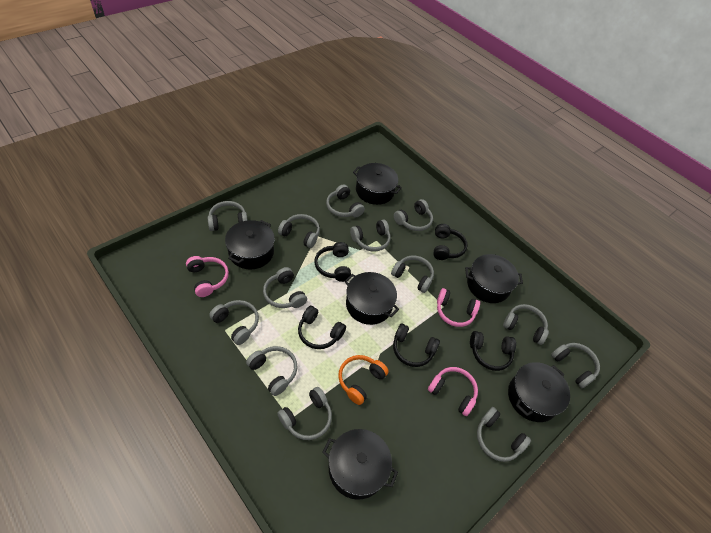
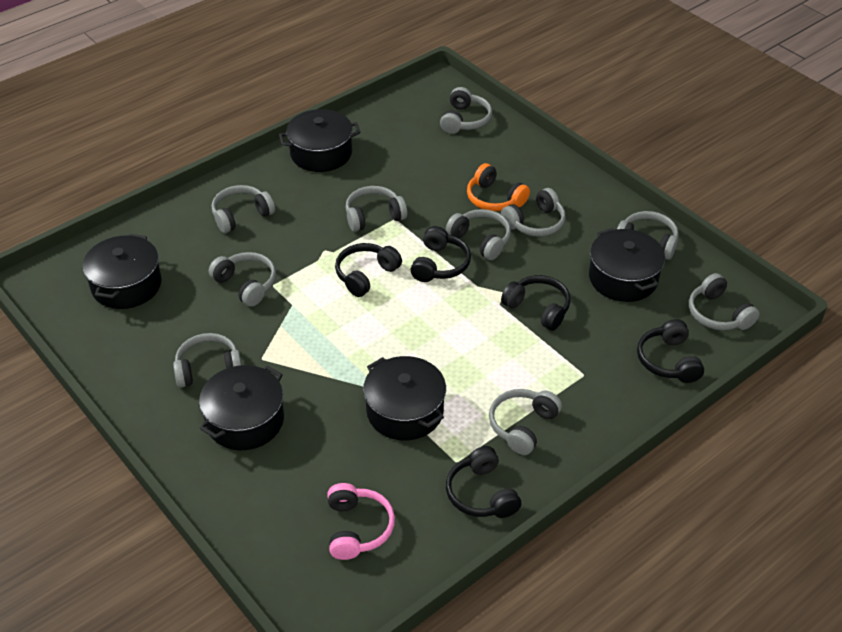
black pot: 6 -> 5
grey headphones: 13 -> 10
pink headphones: 3 -> 1

